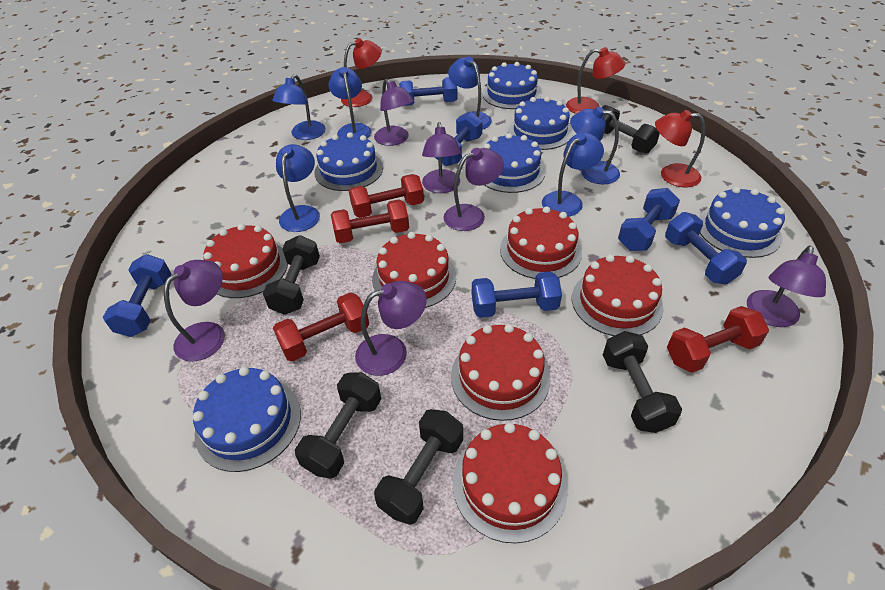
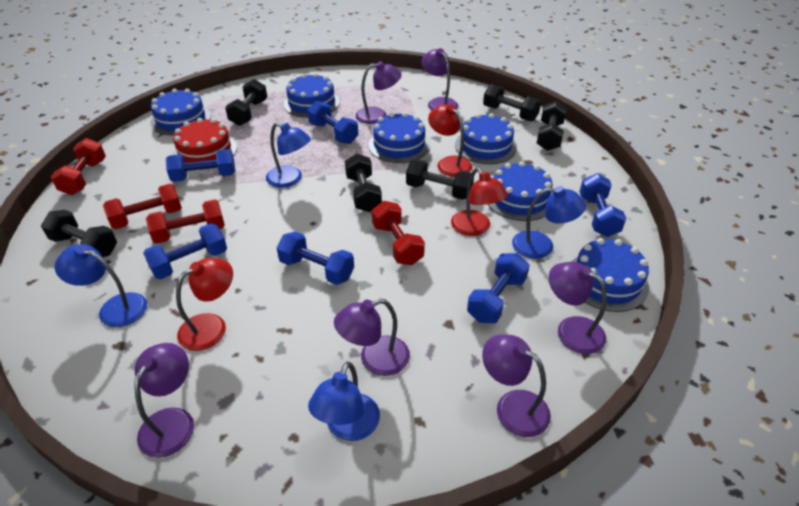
black dumbbell: 5 -> 6
blue lamp: 6 -> 4
red cake: 6 -> 1

